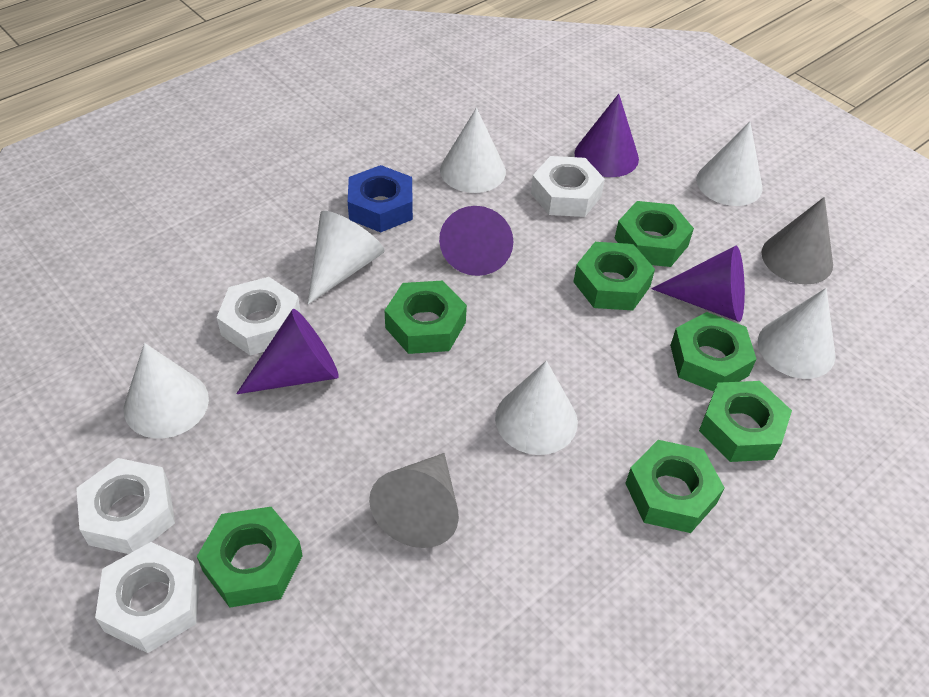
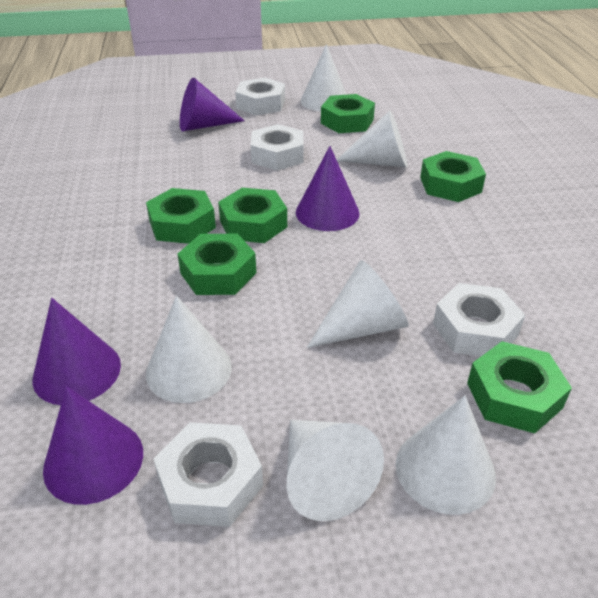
blue nut: 1 -> 0
green nut: 7 -> 6
grey cone: 2 -> 0

